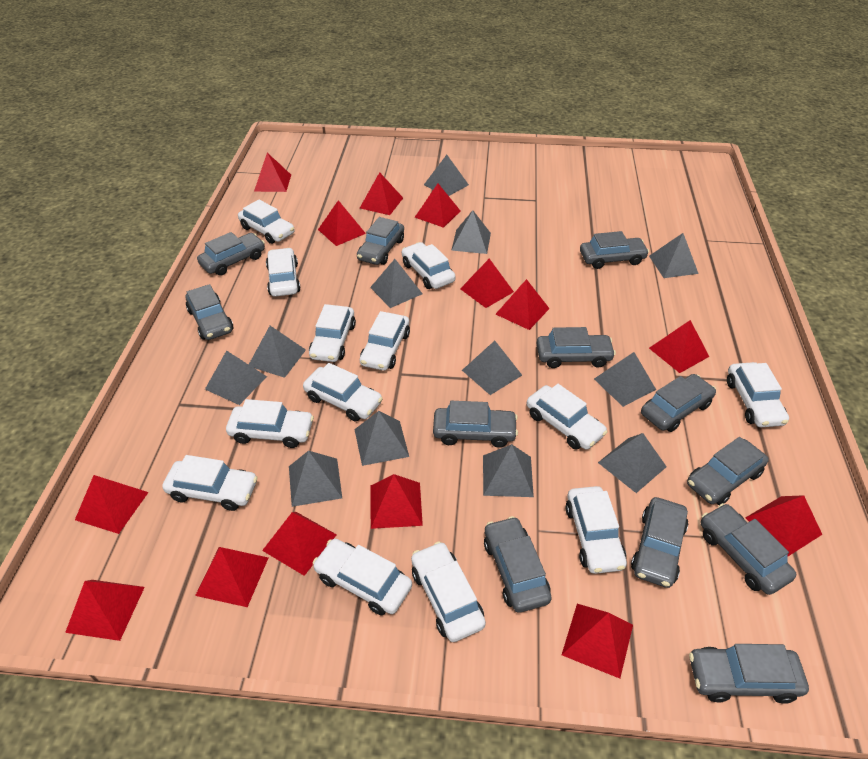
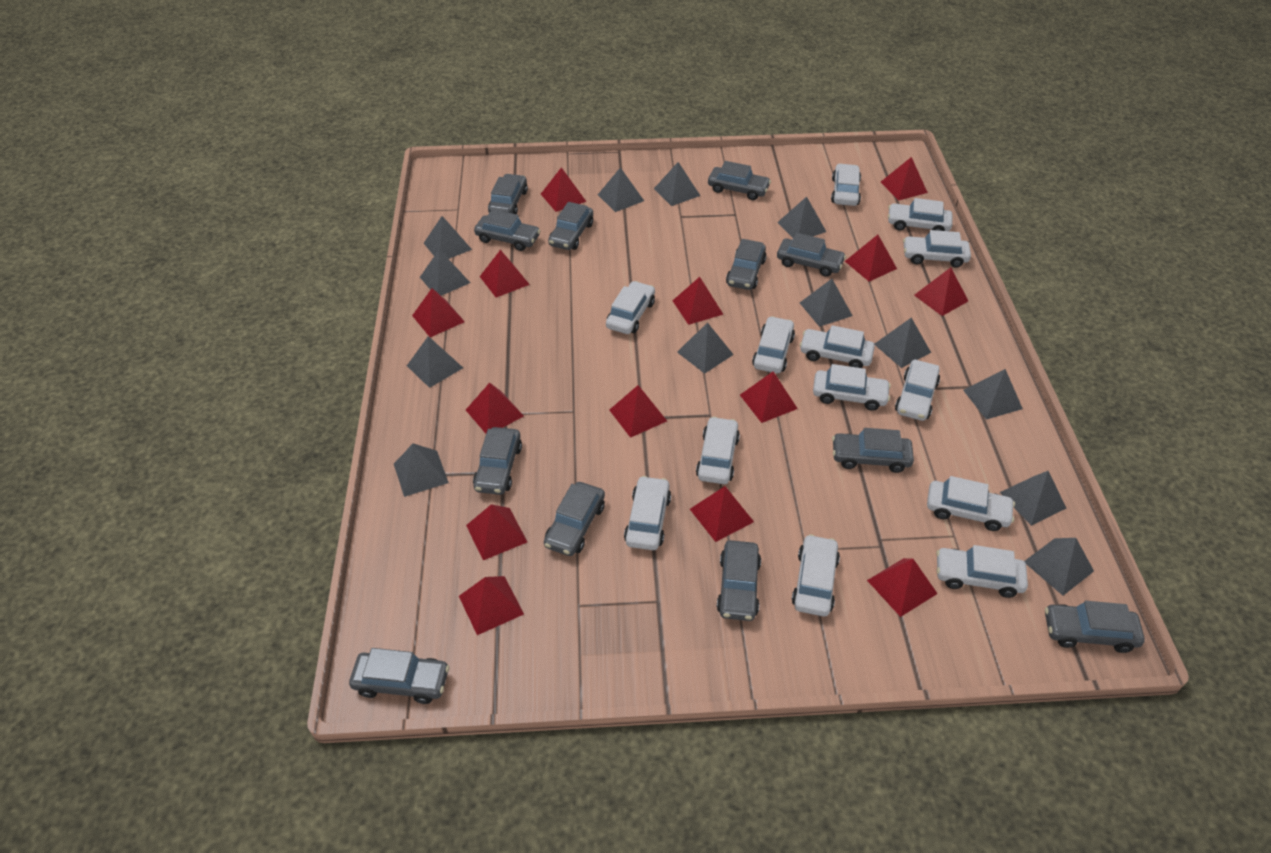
grey pyramid: 12 -> 13

